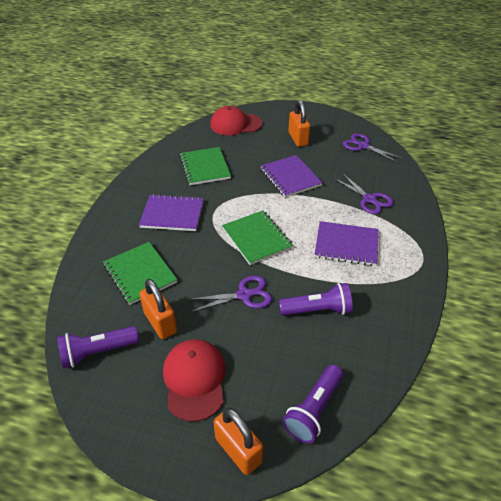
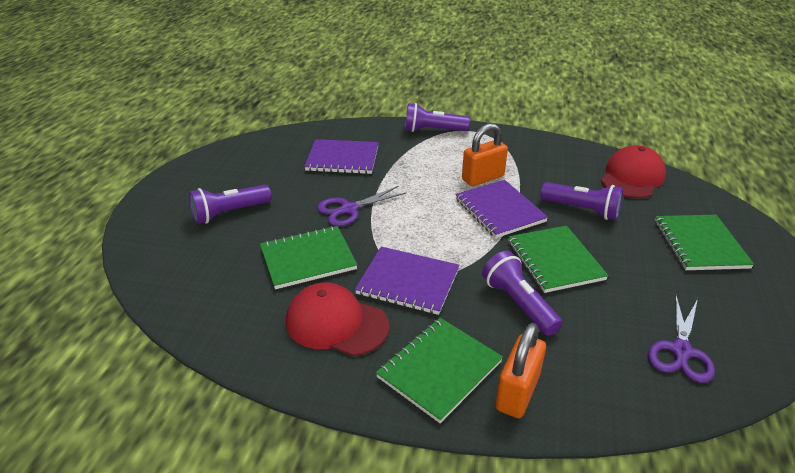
green notebook: 3 -> 4
orange padlock: 3 -> 2
purple flashlight: 3 -> 4
purple scissors: 3 -> 2

